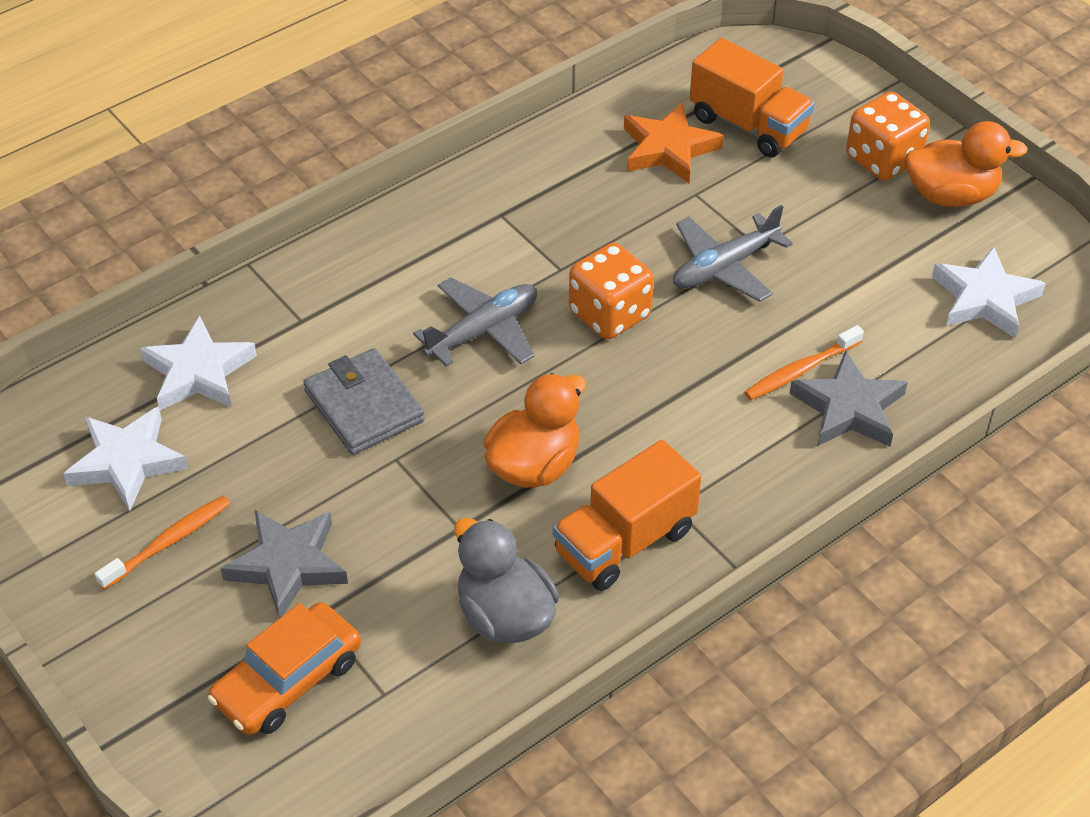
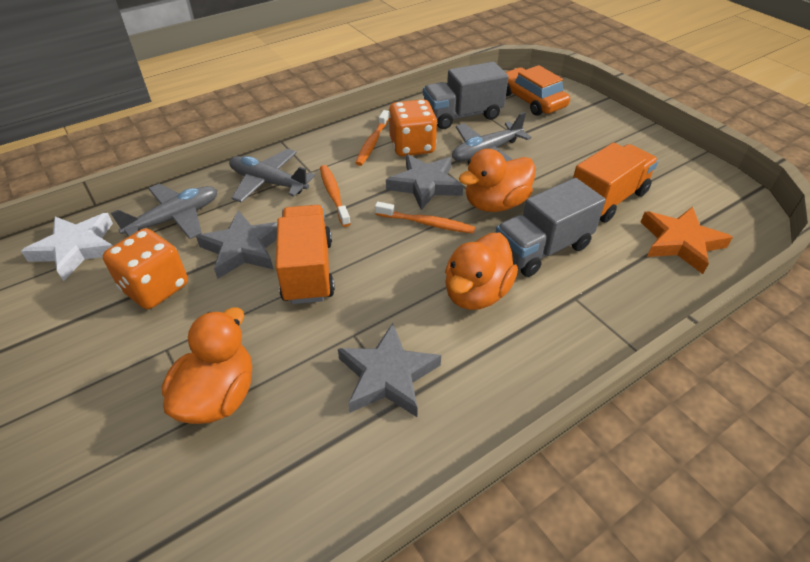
grey duck: 1 -> 0
grey plane: 2 -> 3
grey star: 2 -> 3
grey truck: 0 -> 2
grey wallet: 1 -> 0
orange duck: 2 -> 3
orange toothbrush: 2 -> 3
white star: 3 -> 1

